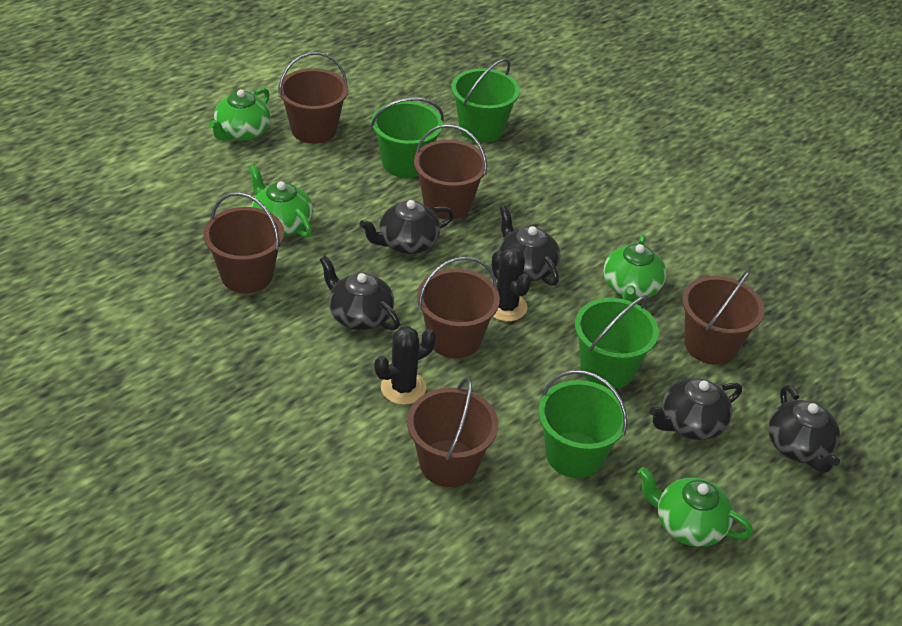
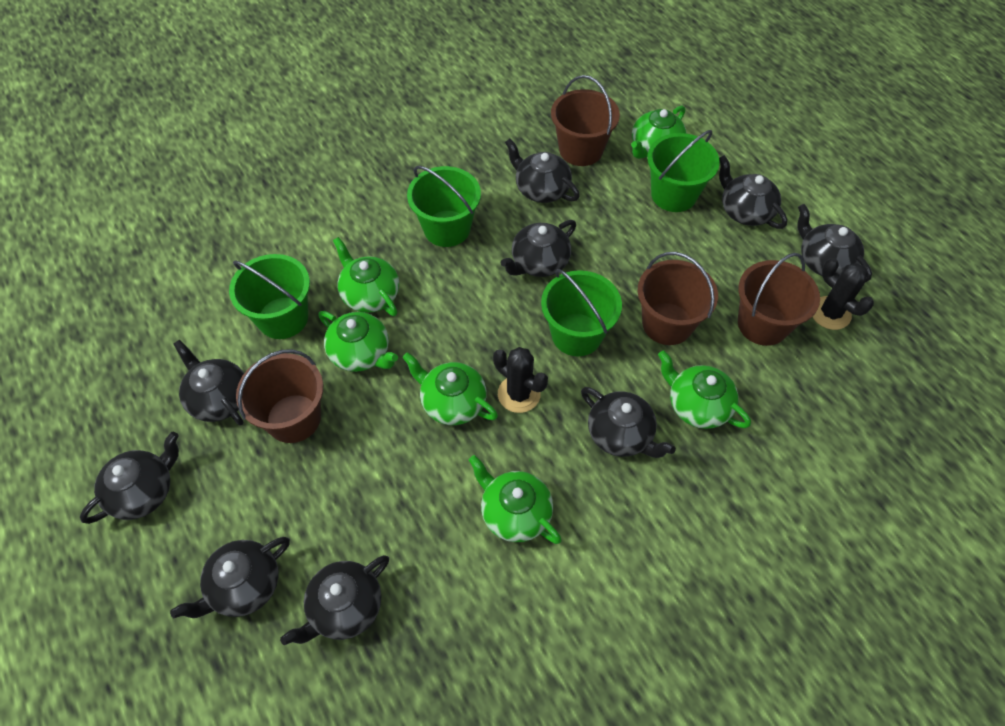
black teapot: 5 -> 9
brown bucket: 6 -> 4
green teapot: 4 -> 6

